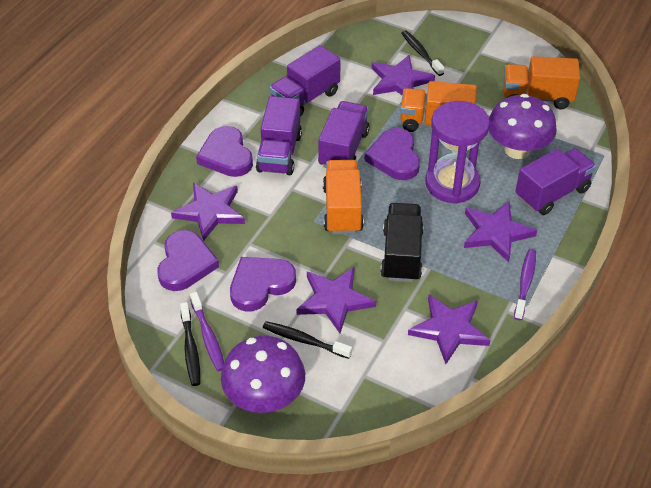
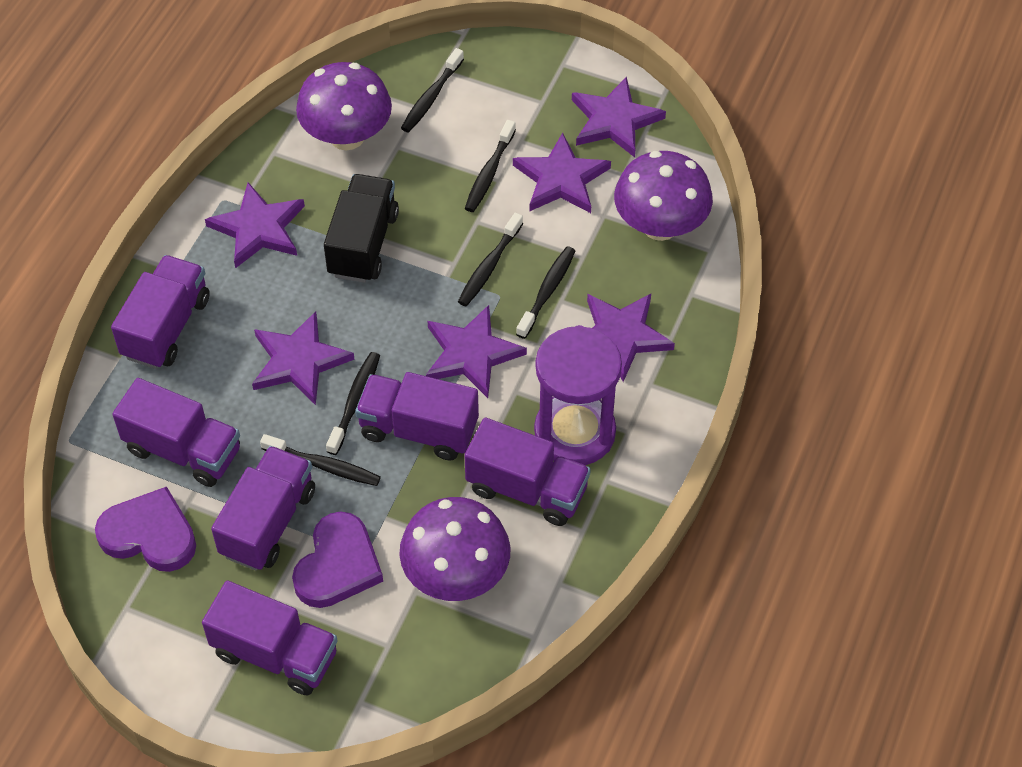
black toothbrush: 3 -> 6
orange truck: 3 -> 0
purple heart: 4 -> 2
purple mushroom: 2 -> 3
purple star: 5 -> 6
purple toothbrush: 2 -> 0
purple truck: 4 -> 6

